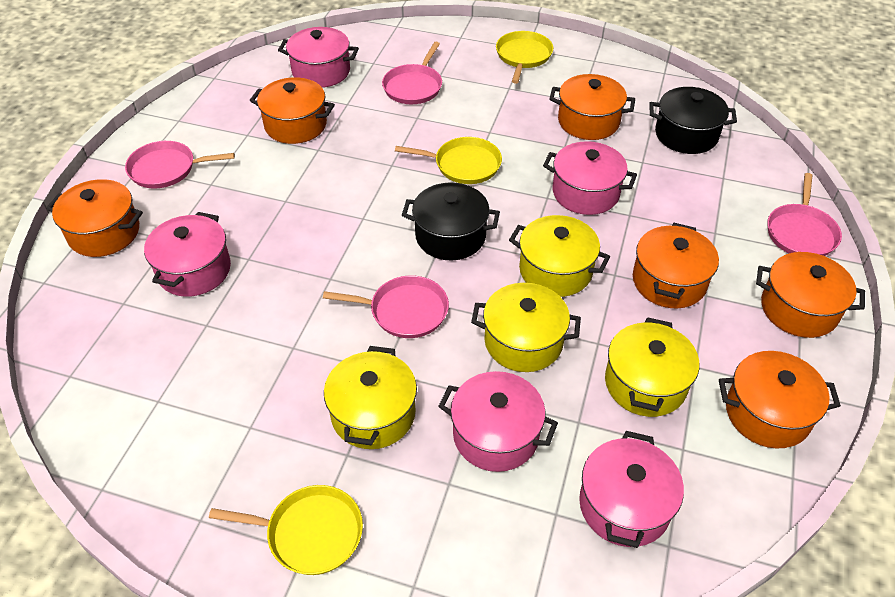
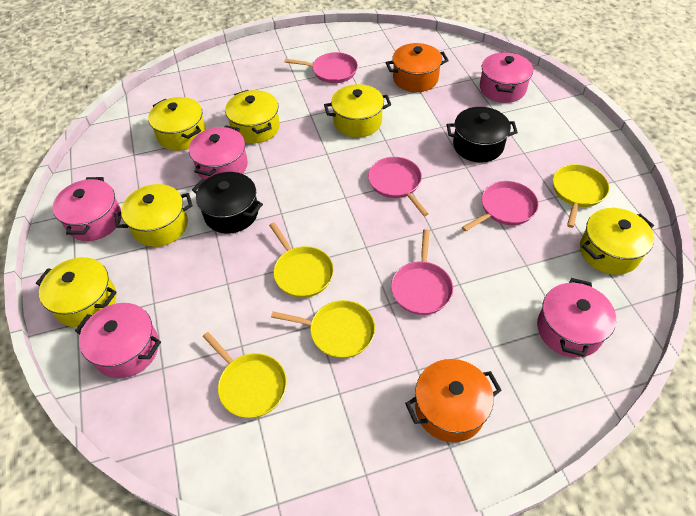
orange pot: 6 -> 2
yellow pan: 3 -> 4
yellow pot: 4 -> 6

